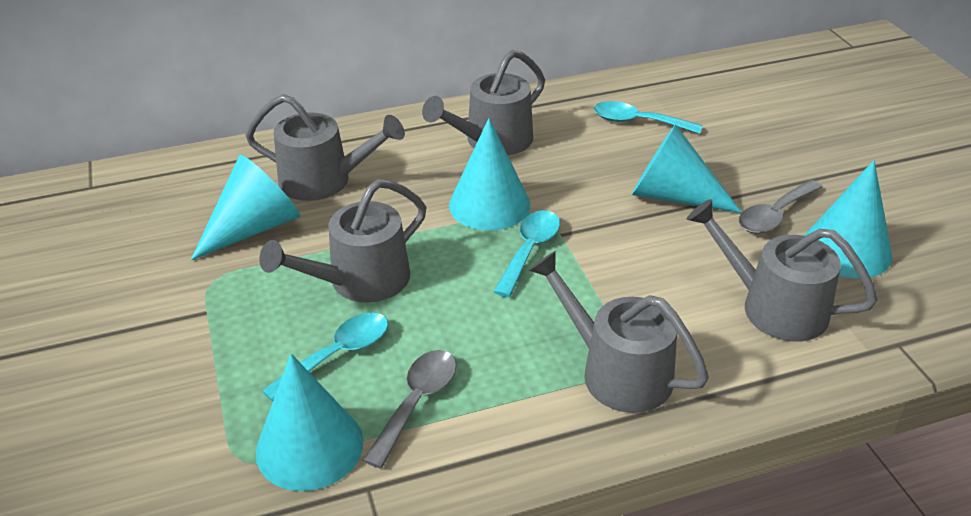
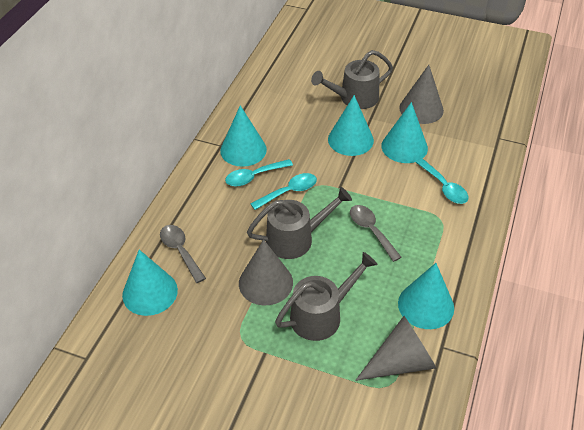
grey cone: 0 -> 3
grey watering can: 5 -> 3

